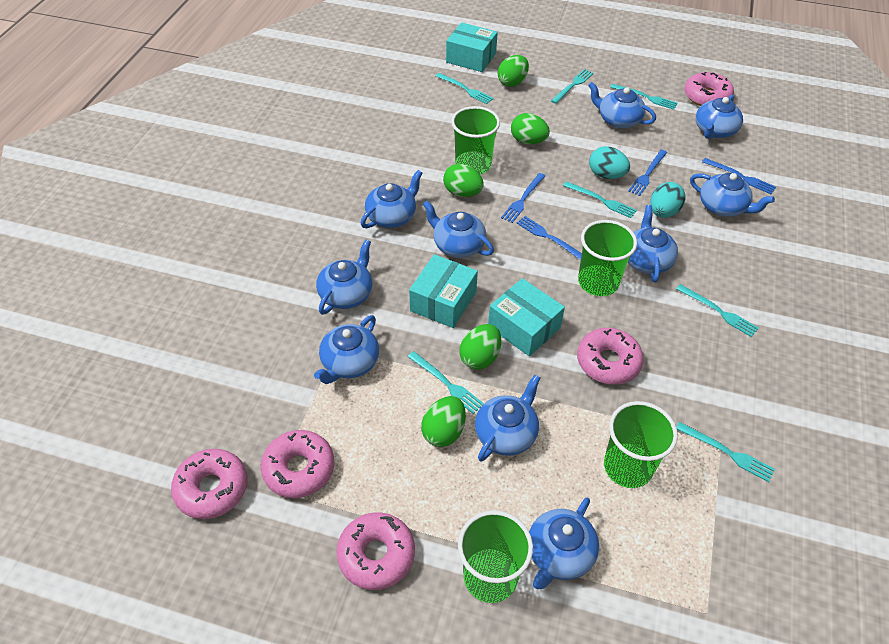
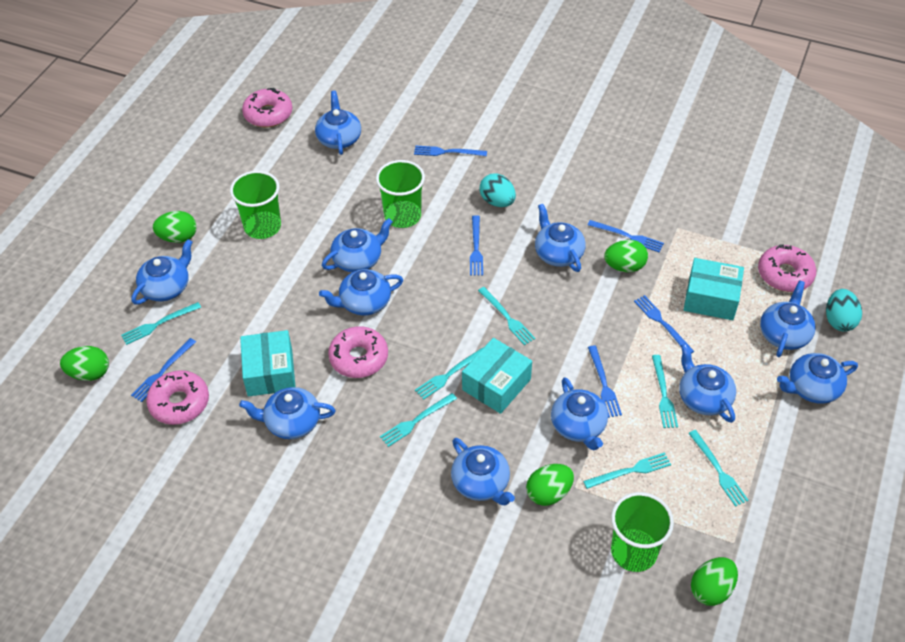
blue fork: 4 -> 6
blue teapot: 10 -> 11
green cup: 4 -> 3
pink donut: 5 -> 4

